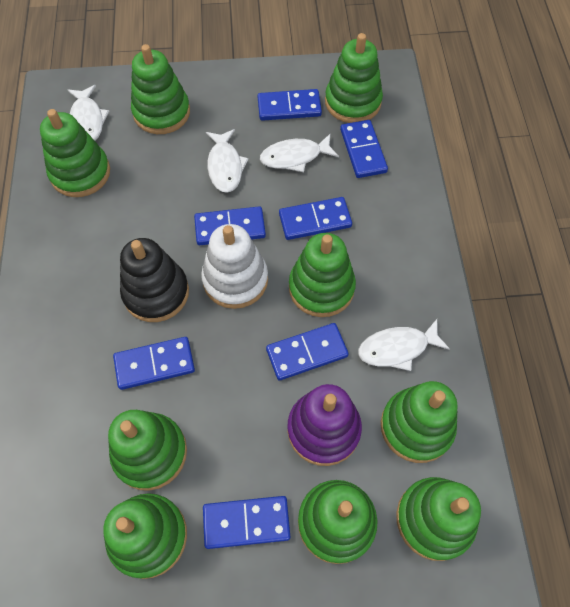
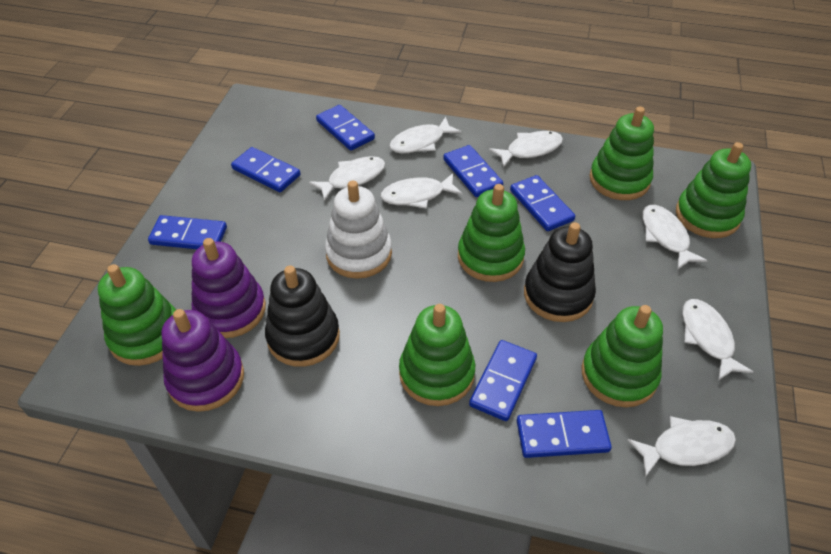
black stacking toy: 1 -> 2
green stacking toy: 9 -> 6
purple stacking toy: 1 -> 2
white fish: 4 -> 7

